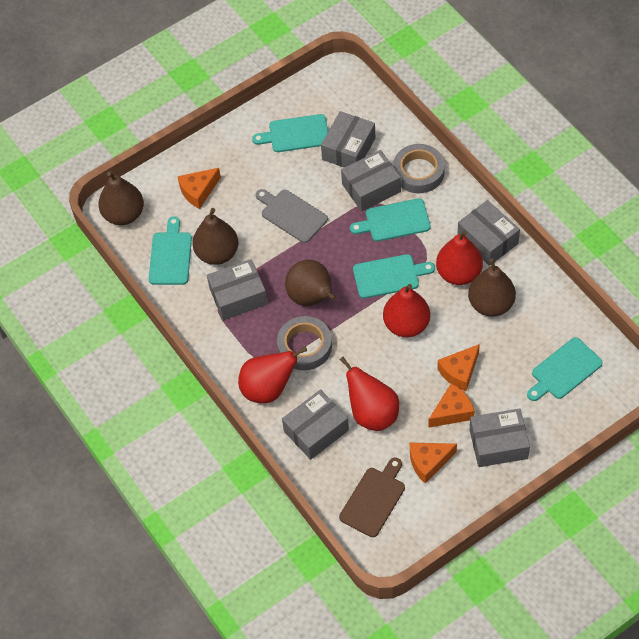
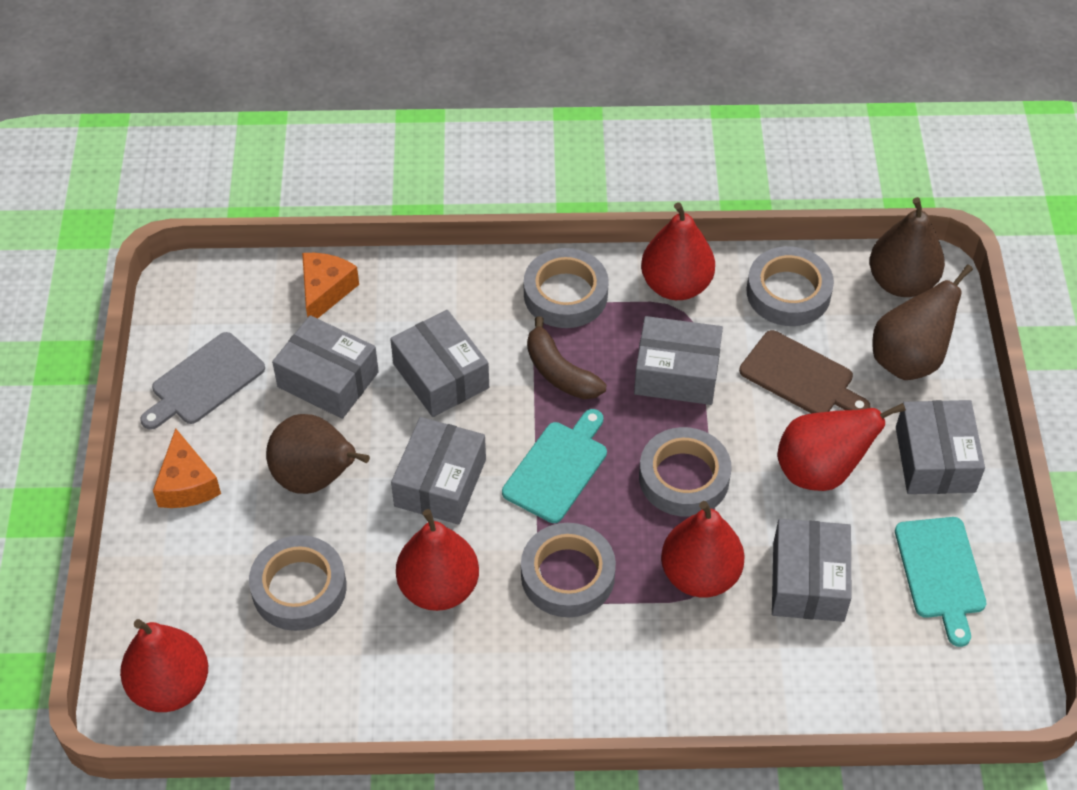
brown banana: 0 -> 1
brown pear: 4 -> 3
grey tape: 2 -> 5
orange cheese: 4 -> 2
red pear: 4 -> 5
turquoise cutting board: 5 -> 2

